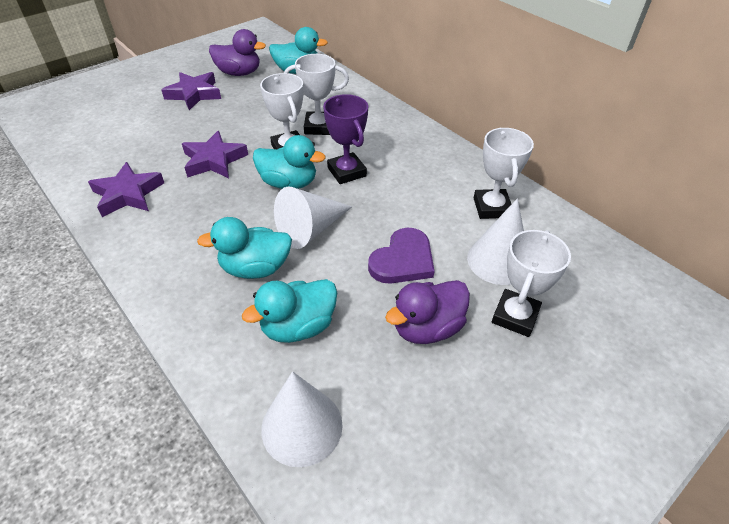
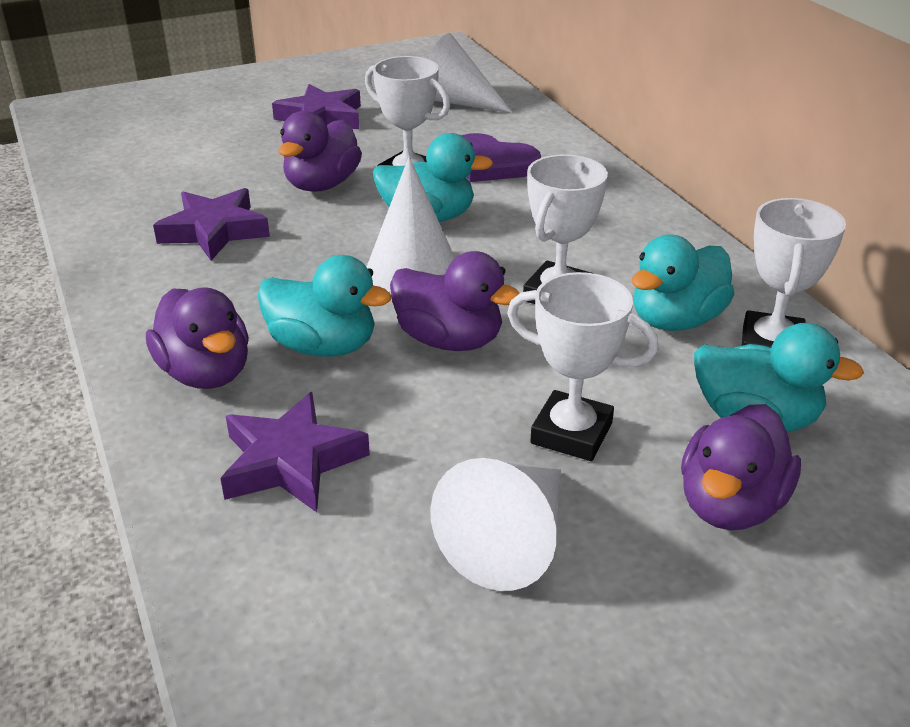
purple duck: 2 -> 4
purple trophy: 1 -> 0

